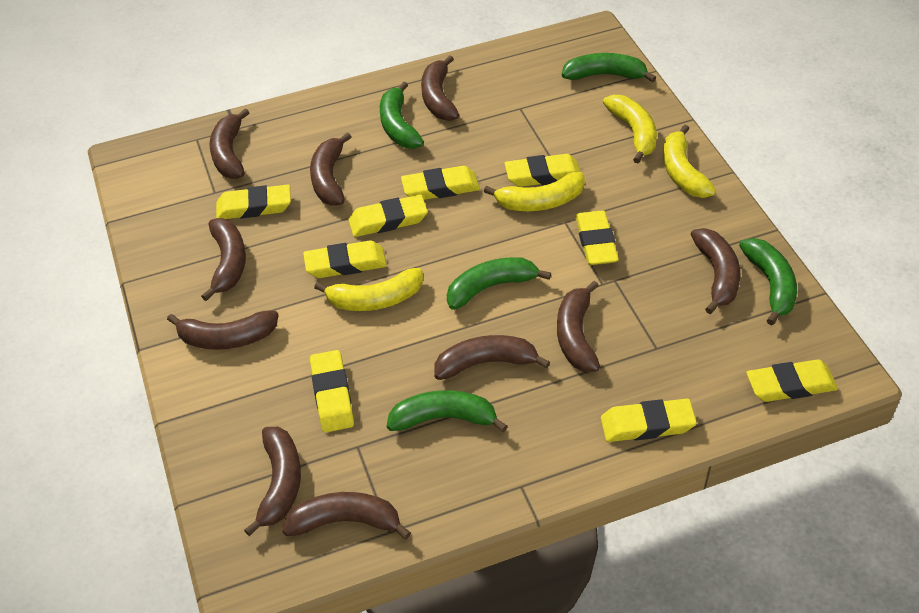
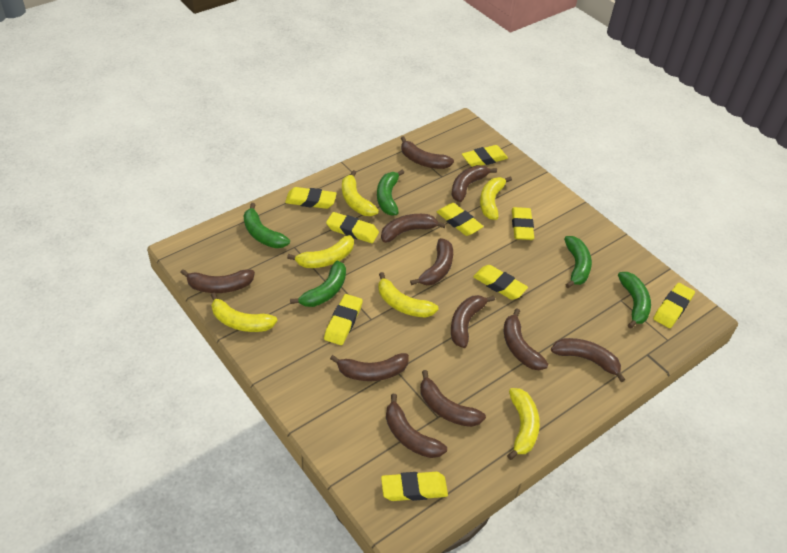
brown banana: 10 -> 11
yellow banana: 4 -> 6

